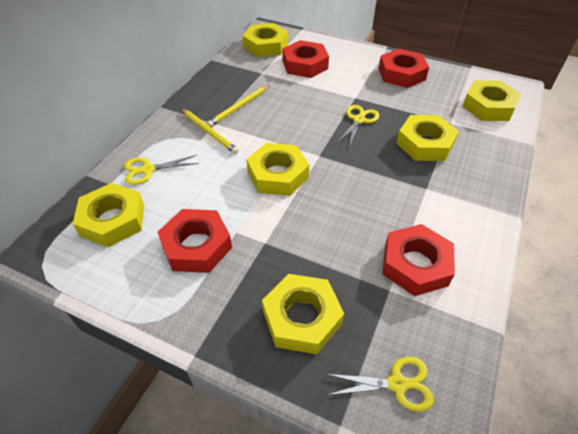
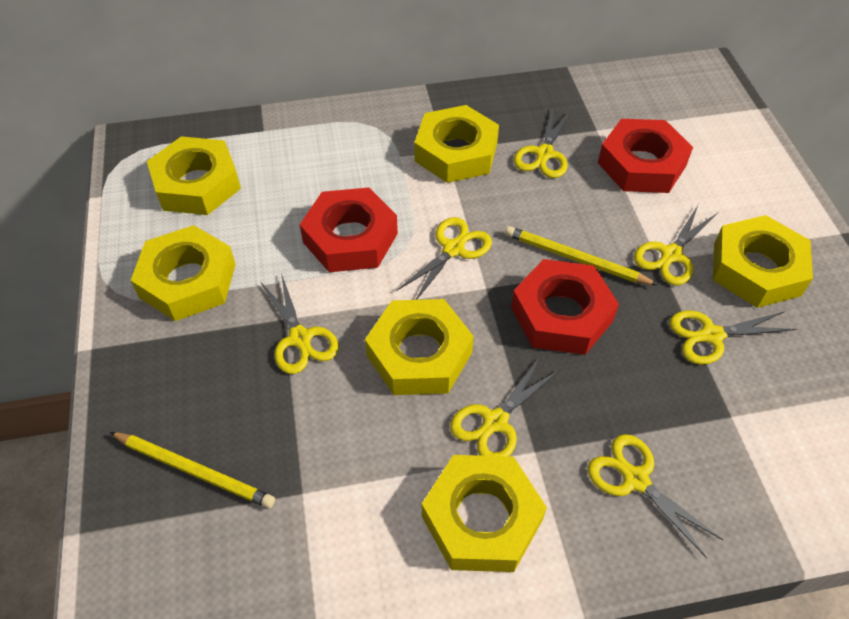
red nut: 4 -> 3
yellow scissors: 3 -> 7

